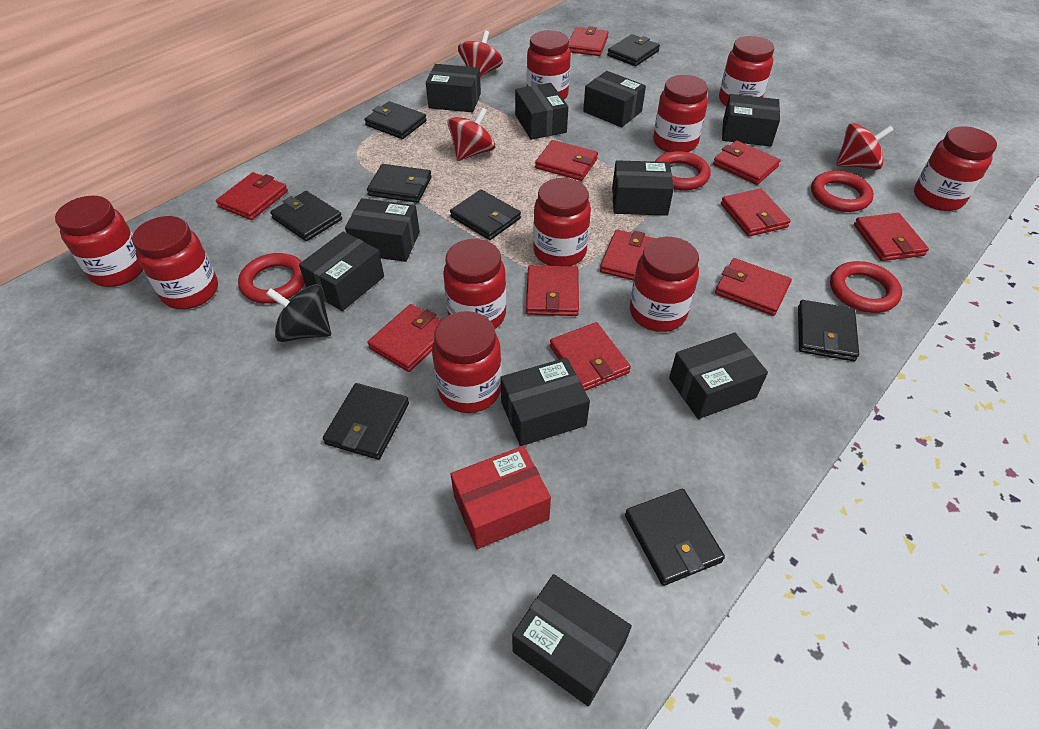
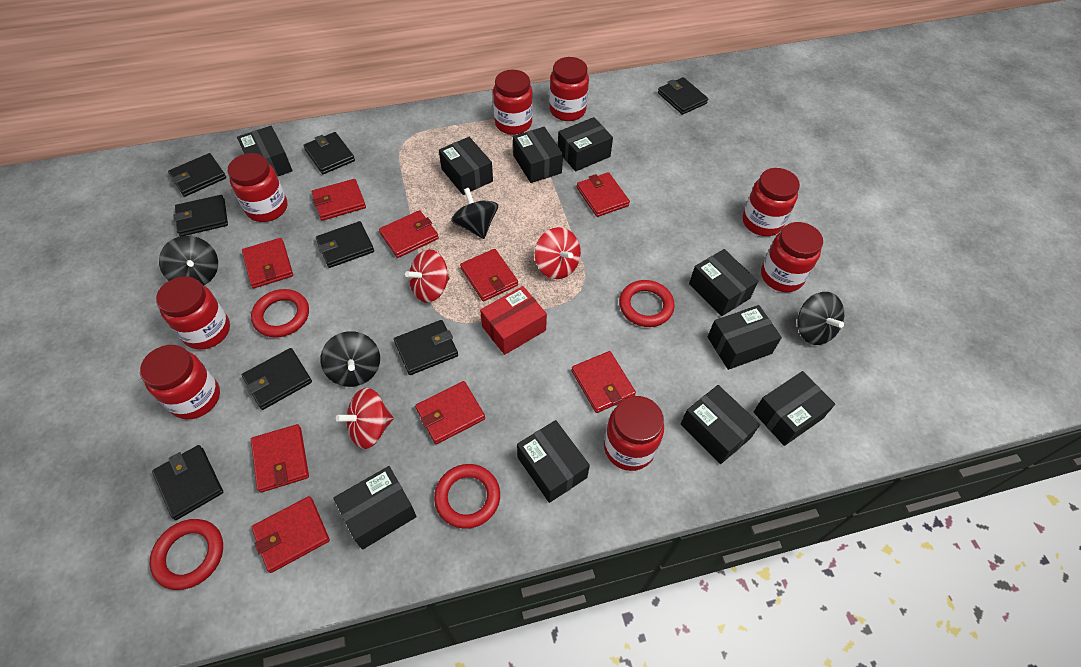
black spinning top: 1 -> 4
red jar: 10 -> 8
red wallet: 11 -> 9

